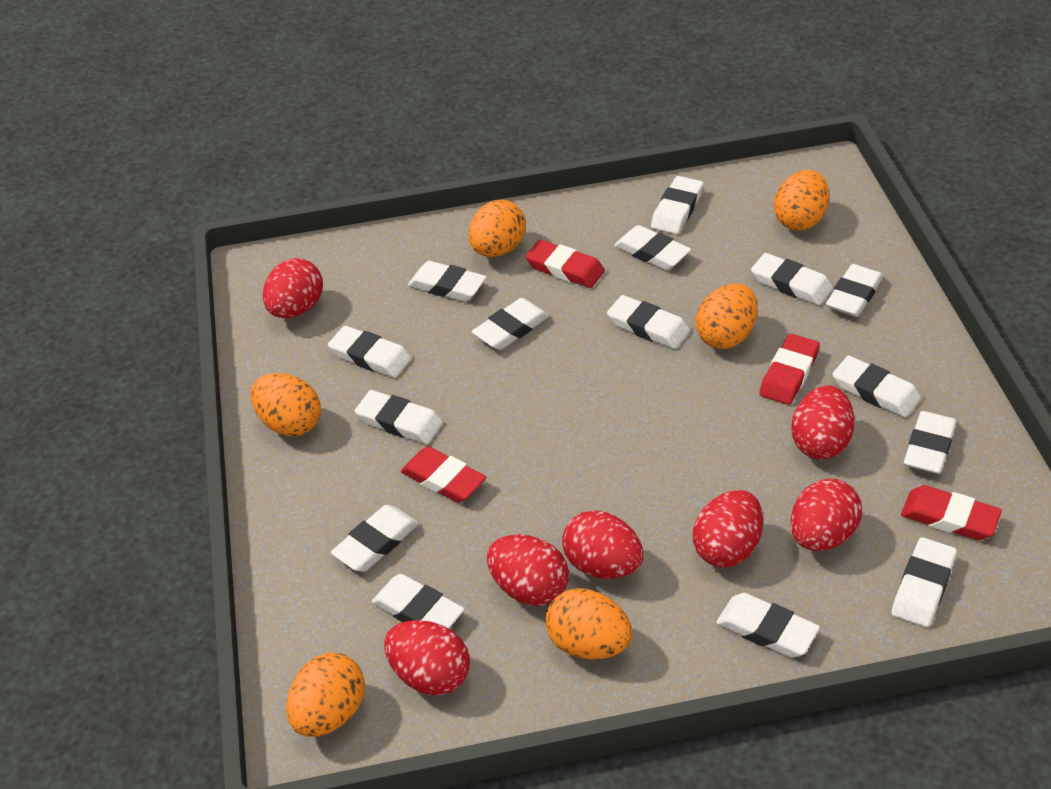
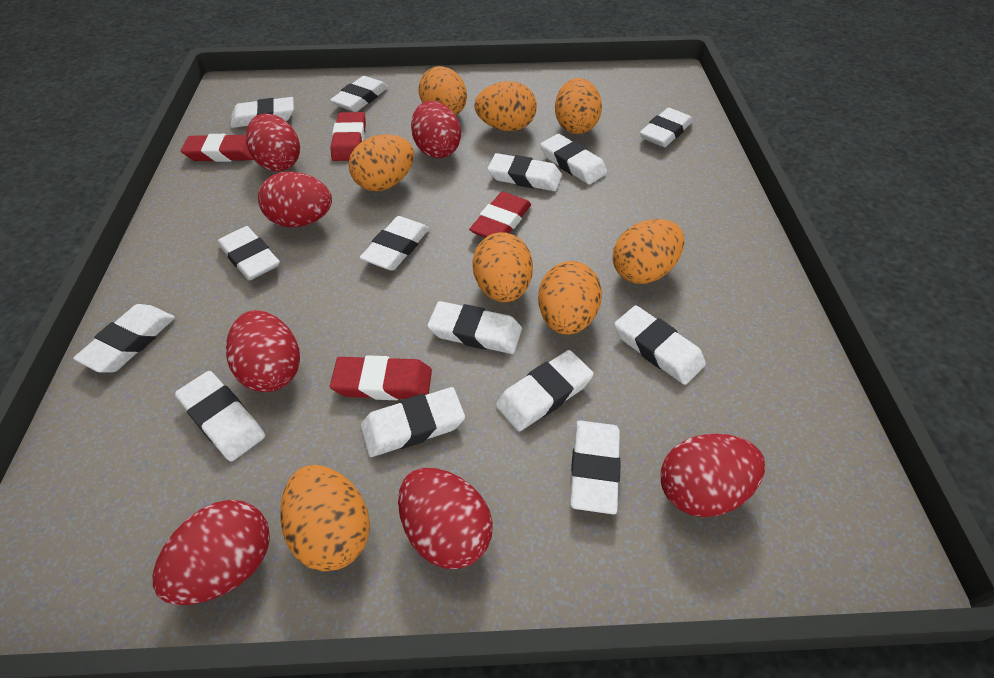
orange egg: 6 -> 8
white eraser: 15 -> 14

